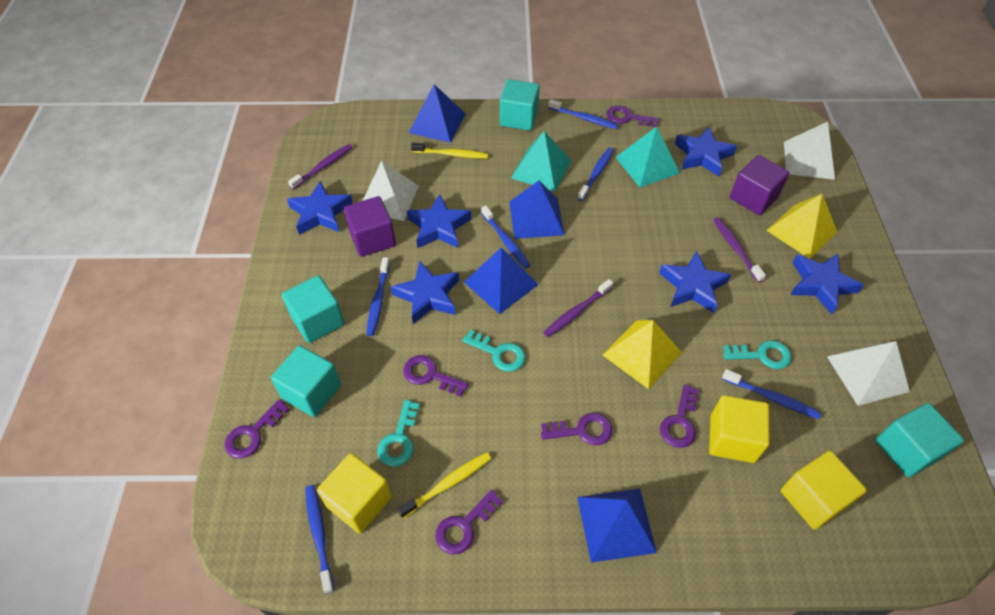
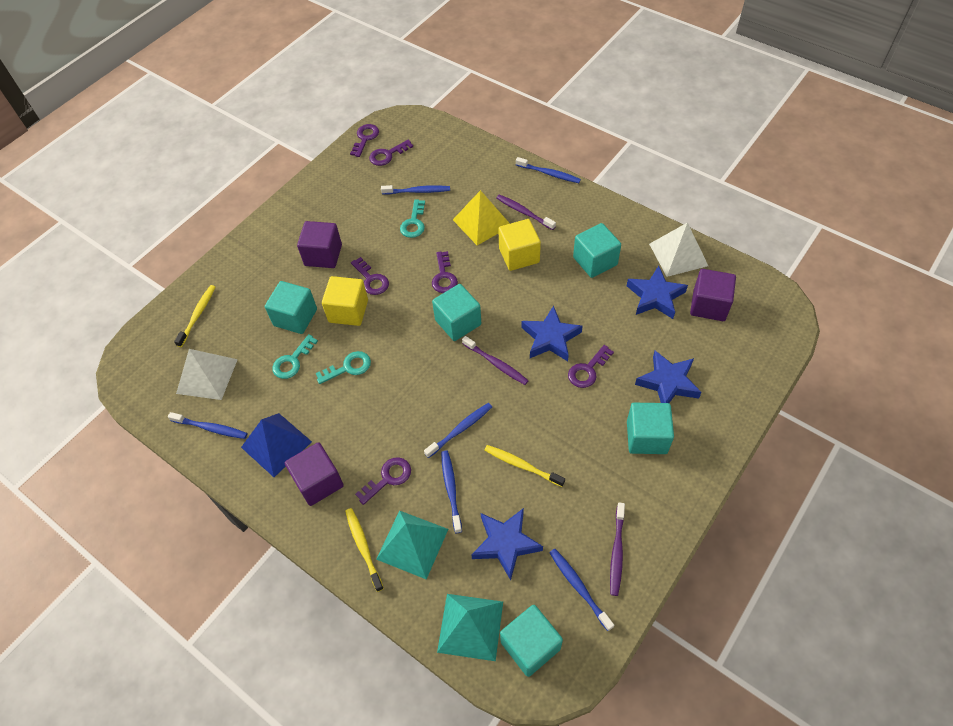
blue pyramid: 4 -> 1
blue star: 6 -> 4
purple cube: 2 -> 3
turquoise cube: 4 -> 5
white pyramid: 3 -> 2
yellow cube: 3 -> 2
yellow pyramid: 2 -> 1
yellow toothbrush: 2 -> 3

